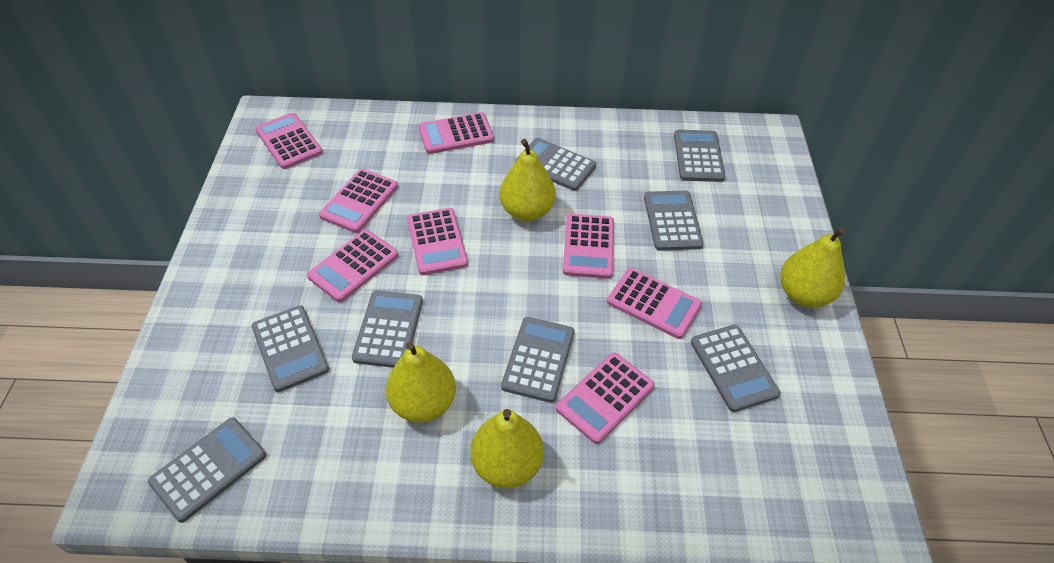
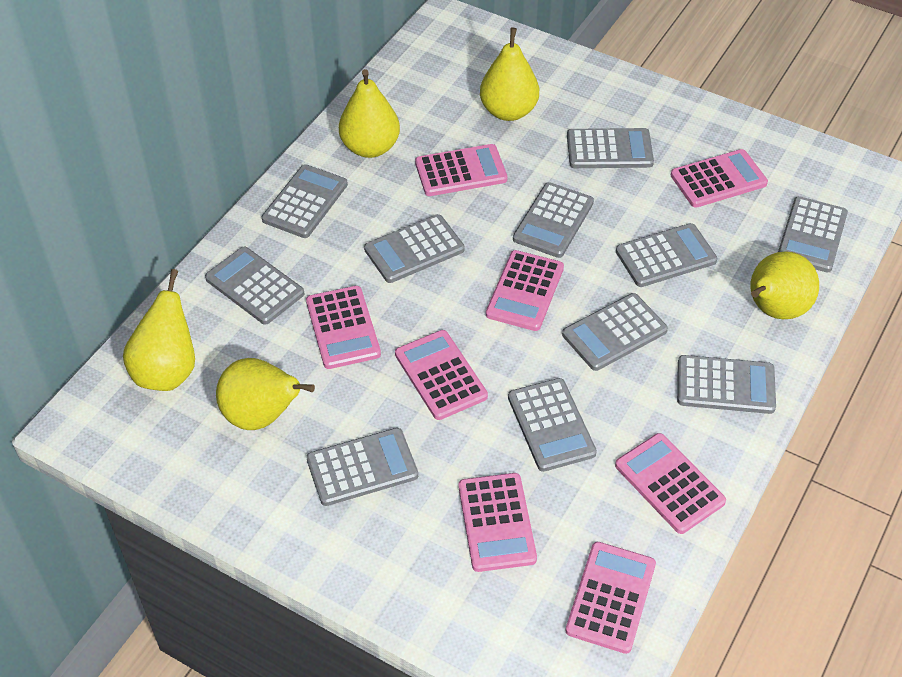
grey calculator: 8 -> 11
yellow pear: 4 -> 5

